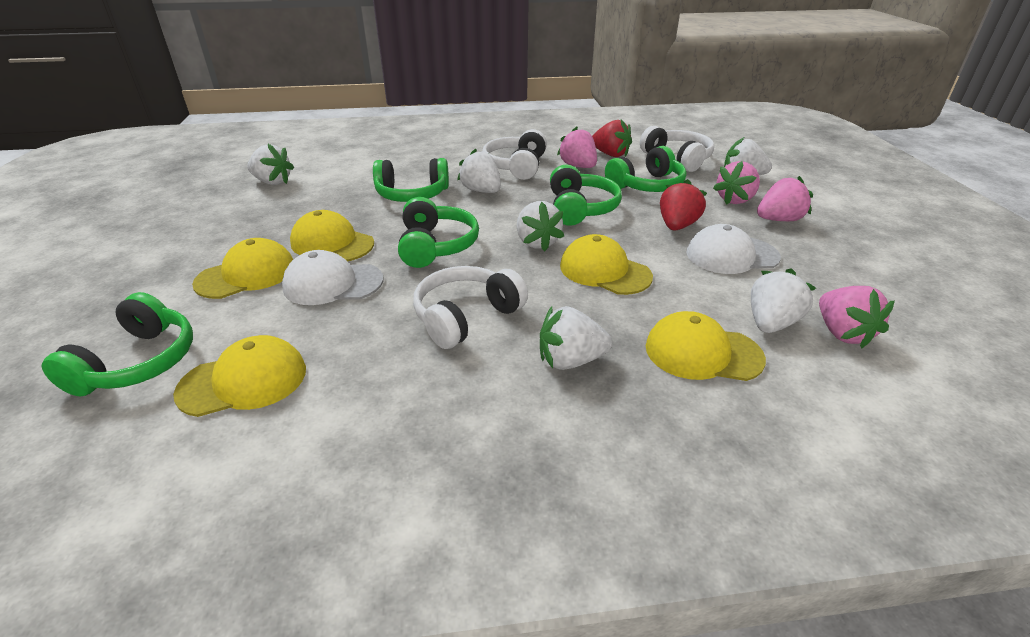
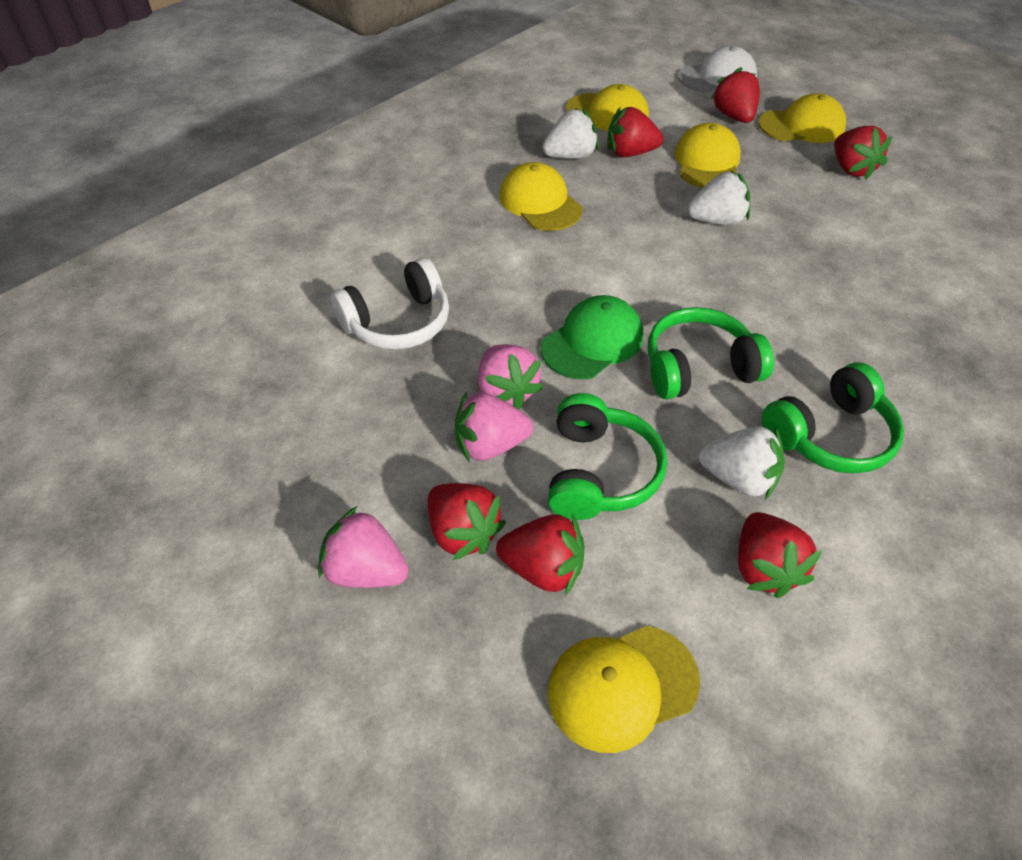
green cap: 0 -> 1
green headphones: 5 -> 3
pink strawberry: 4 -> 3
red strawberry: 2 -> 6
white cap: 2 -> 1
white headphones: 3 -> 1
white strawberry: 6 -> 3

